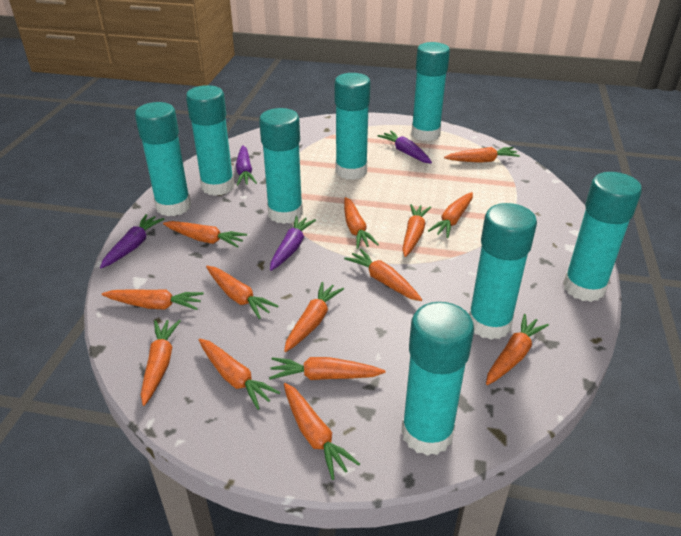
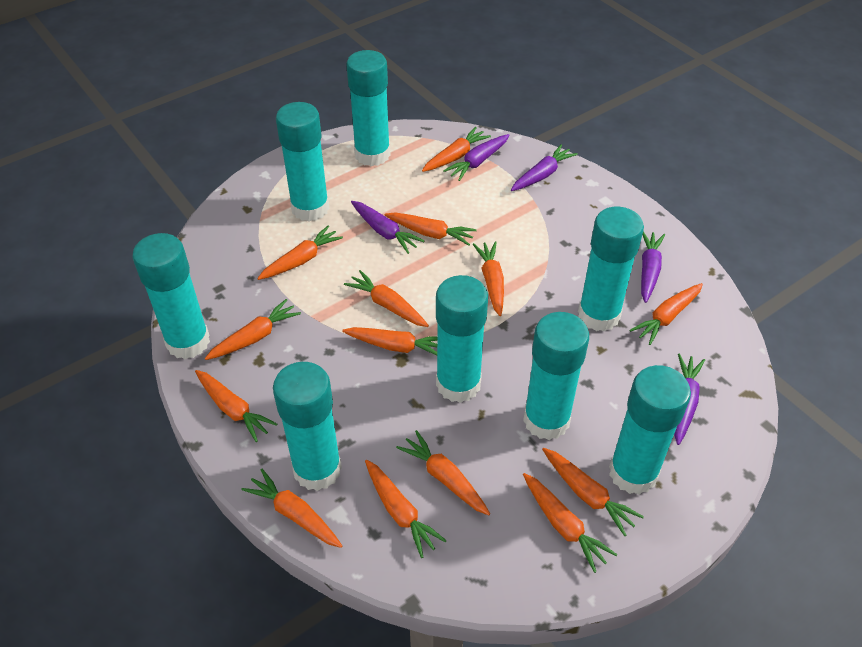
purple carrot: 4 -> 5

